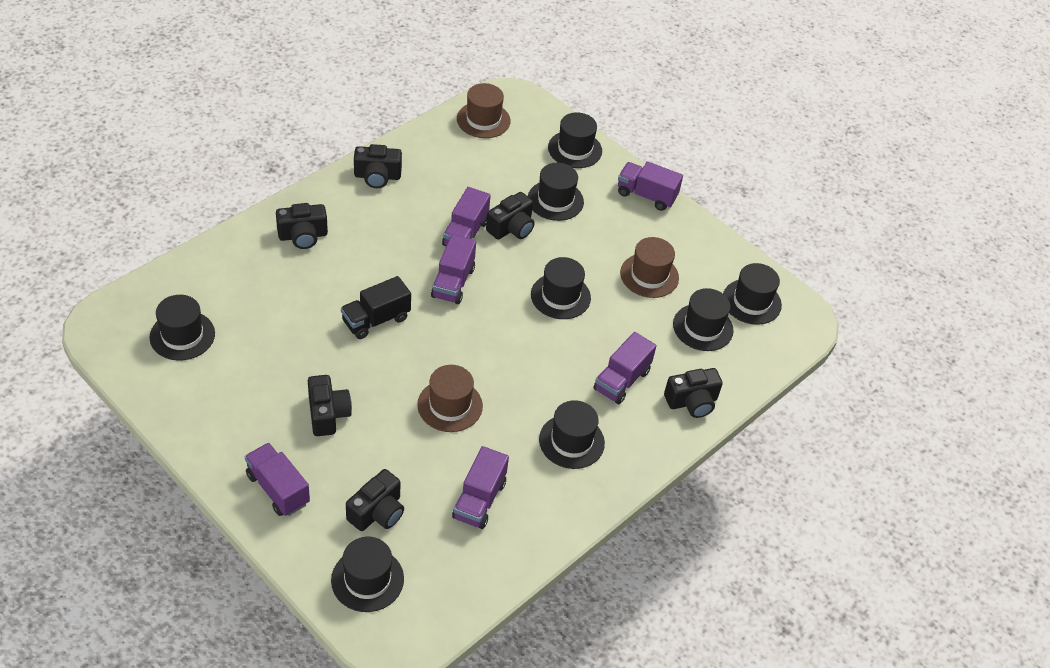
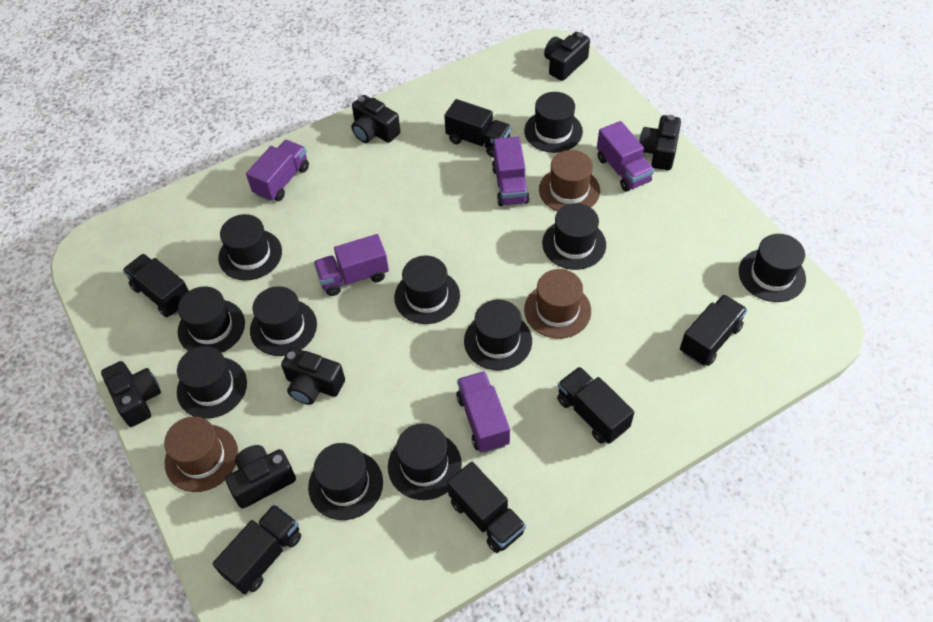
black hat: 8 -> 11
black truck: 1 -> 6
purple truck: 6 -> 5

